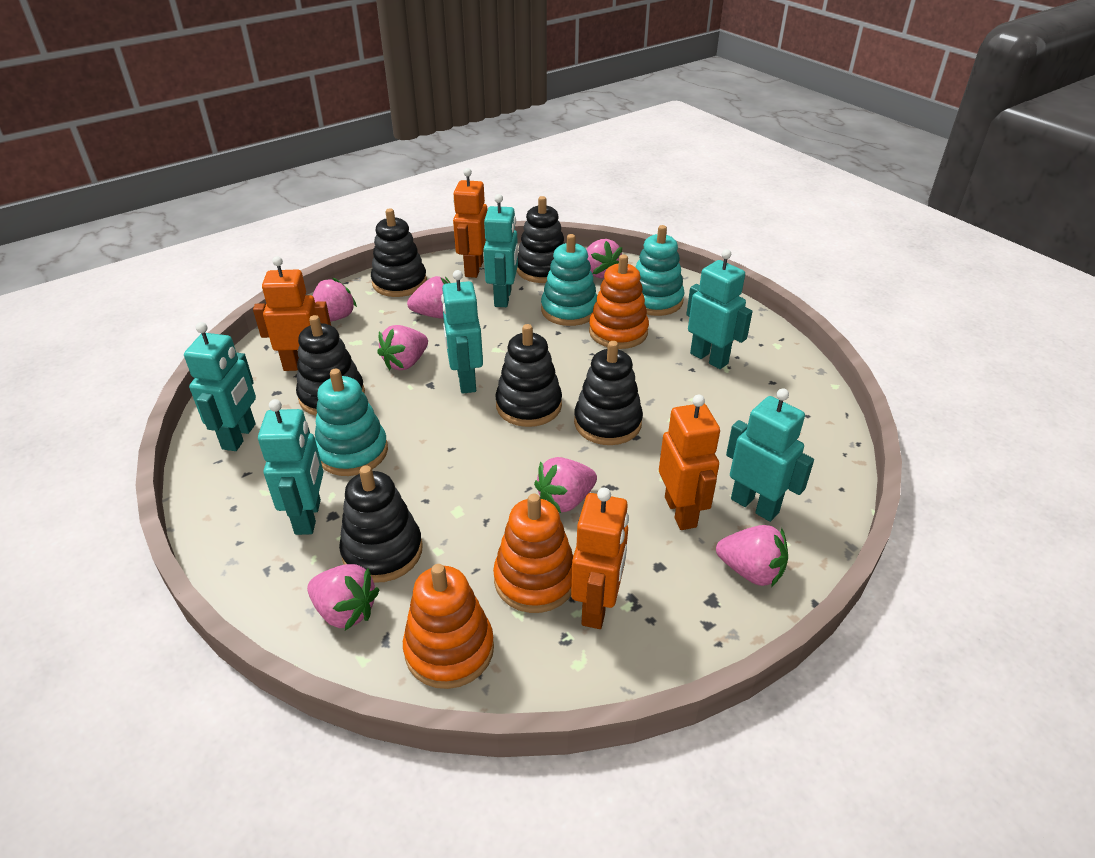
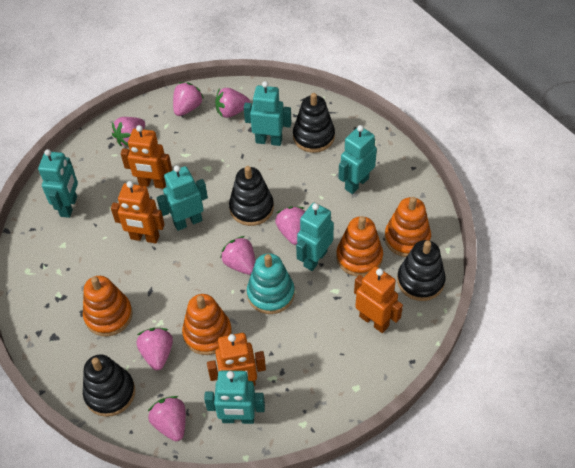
black stacking toy: 6 -> 4
orange stacking toy: 3 -> 4
turquoise stacking toy: 3 -> 1

